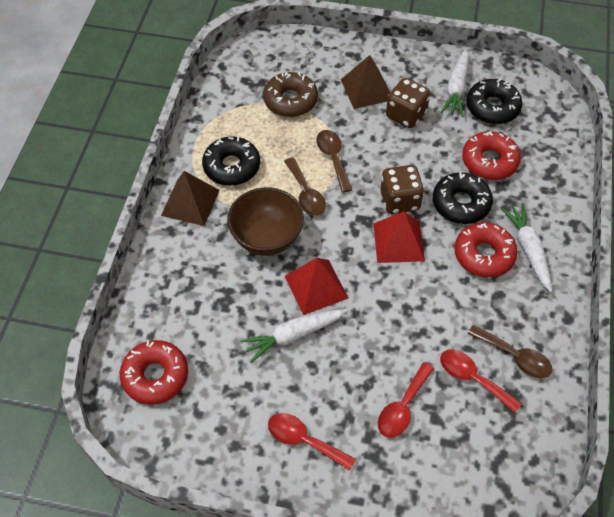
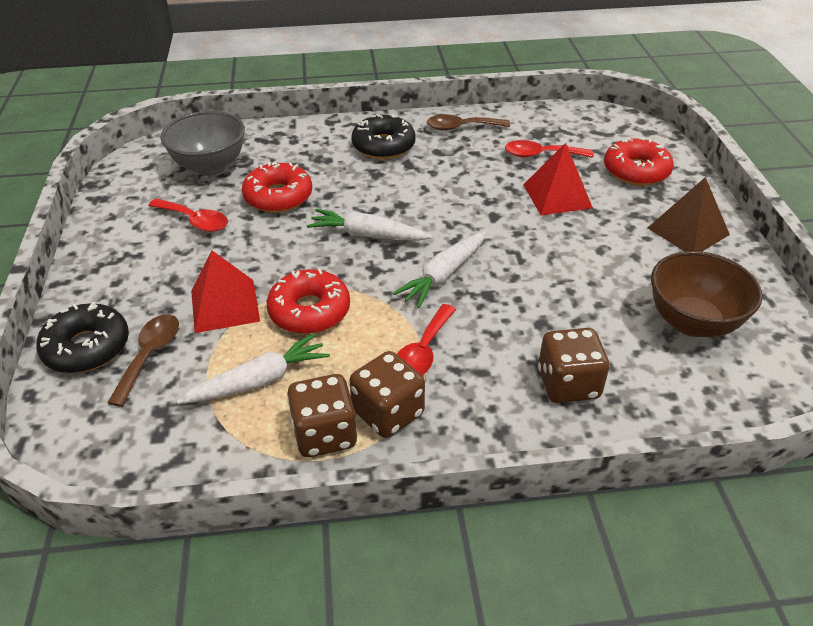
black donut: 3 -> 2
brown dice: 2 -> 3
brown donut: 1 -> 0
brown pyramid: 2 -> 1
brown spoon: 3 -> 2
grey bowl: 0 -> 1

